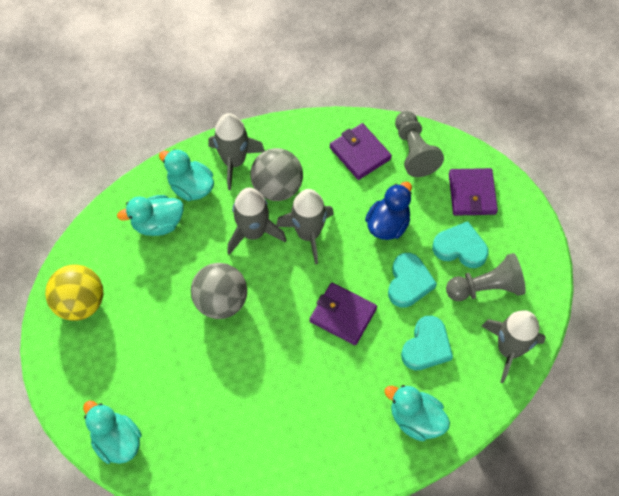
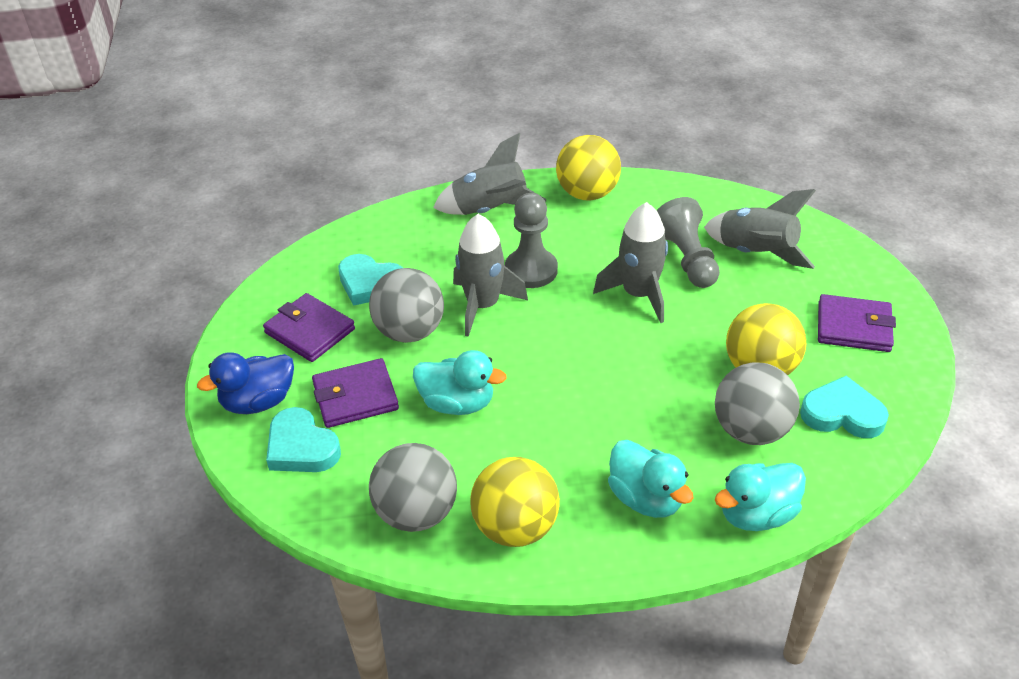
grey ball: 2 -> 3
turquoise duck: 4 -> 3
yellow ball: 1 -> 3

